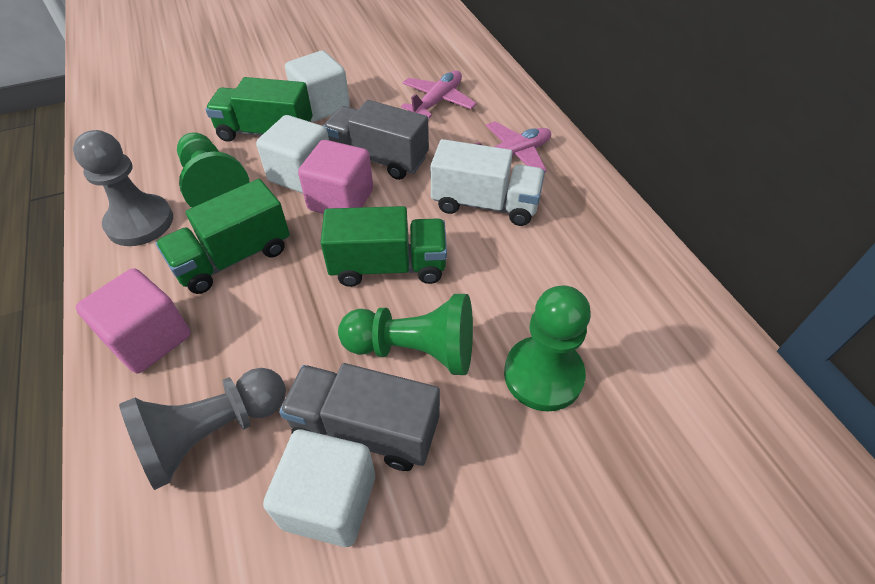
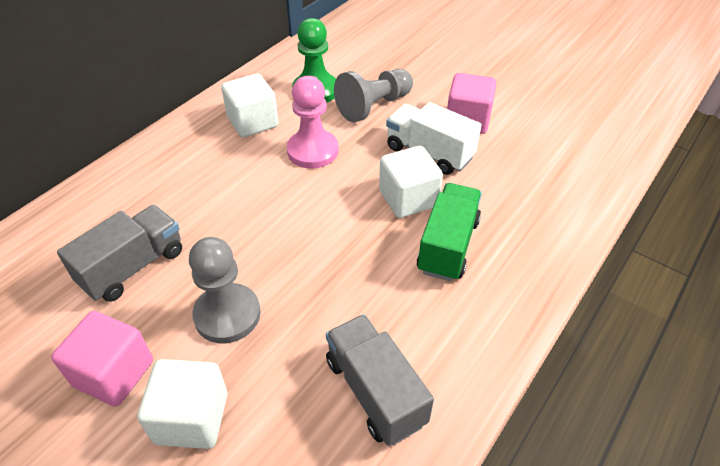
green pawn: 3 -> 1
green truck: 3 -> 1
pink pawn: 0 -> 1
pink plane: 2 -> 0

